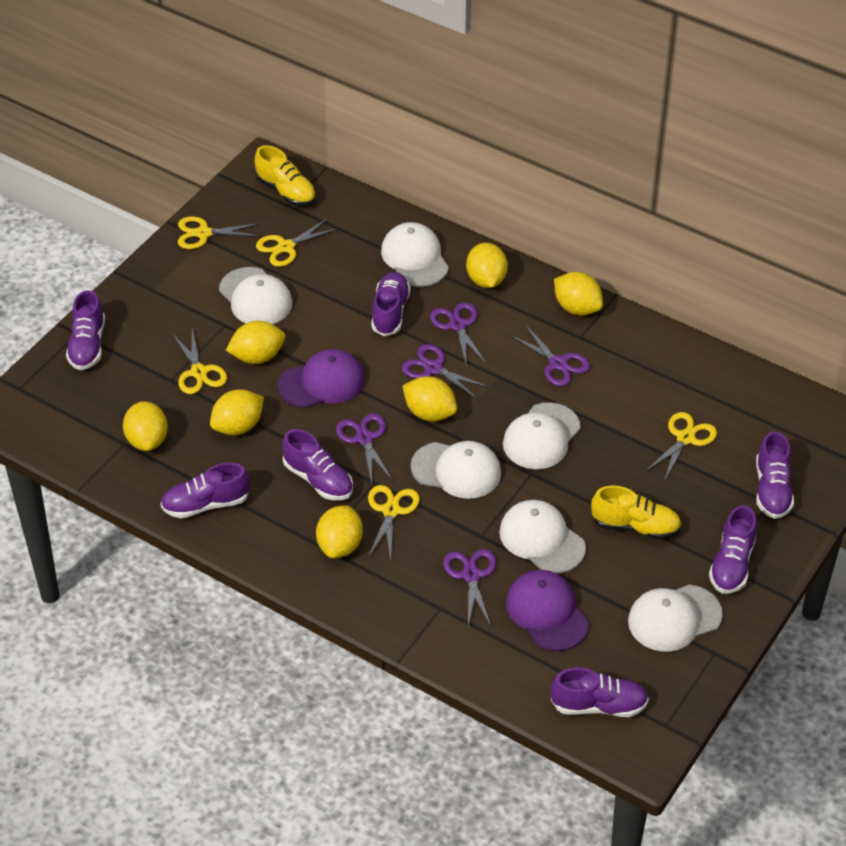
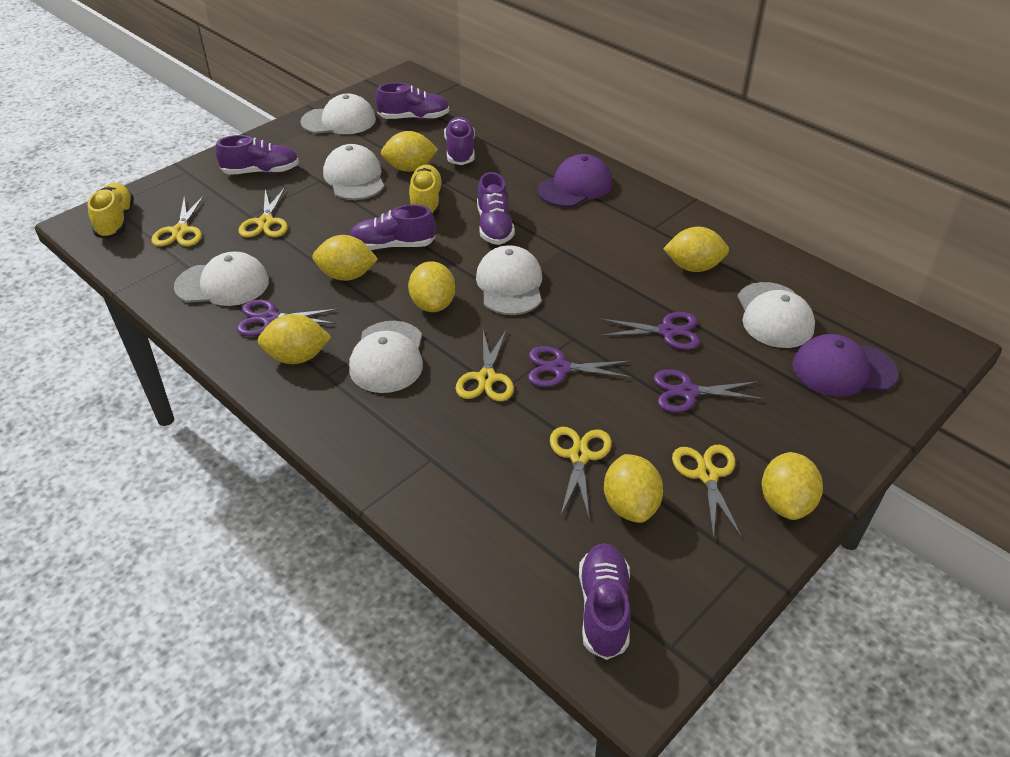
purple scissors: 5 -> 4
purple shoe: 7 -> 6

